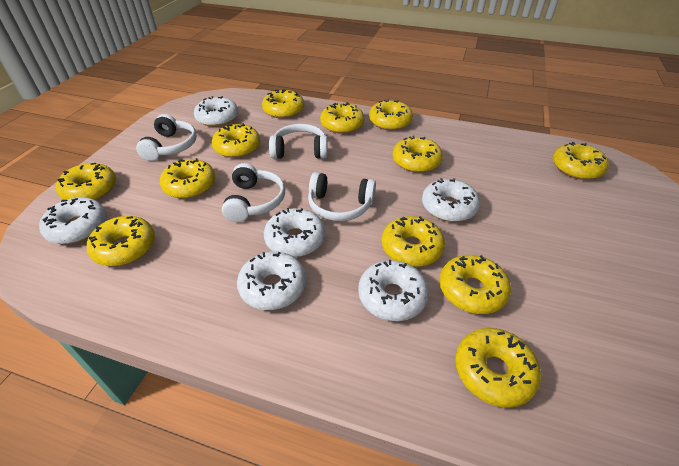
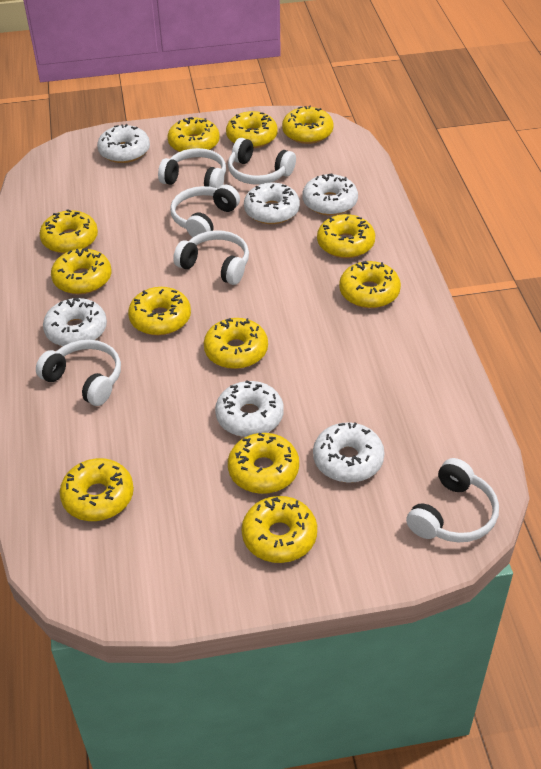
white headphones: 4 -> 6

